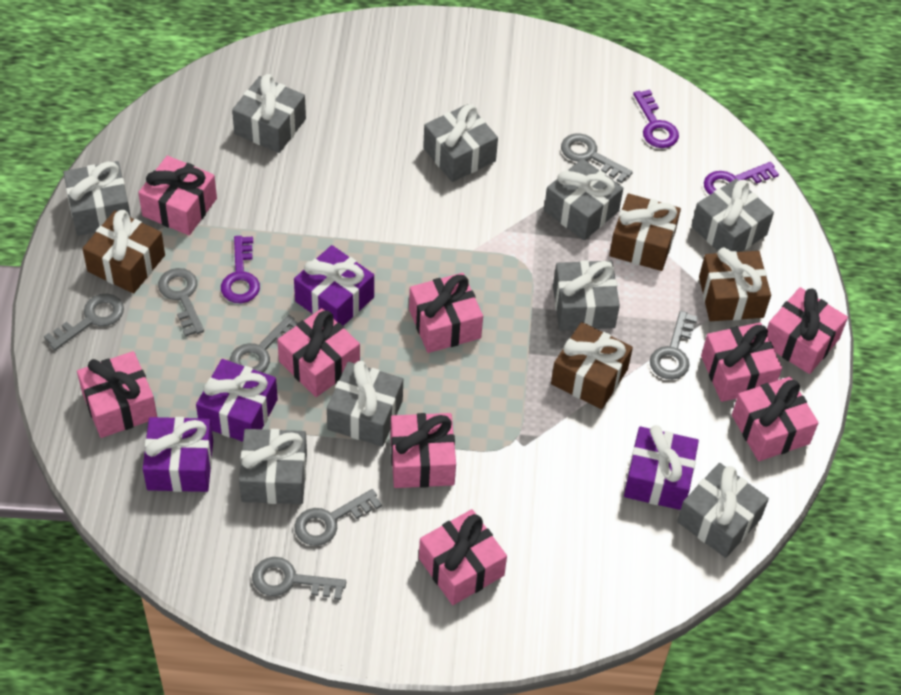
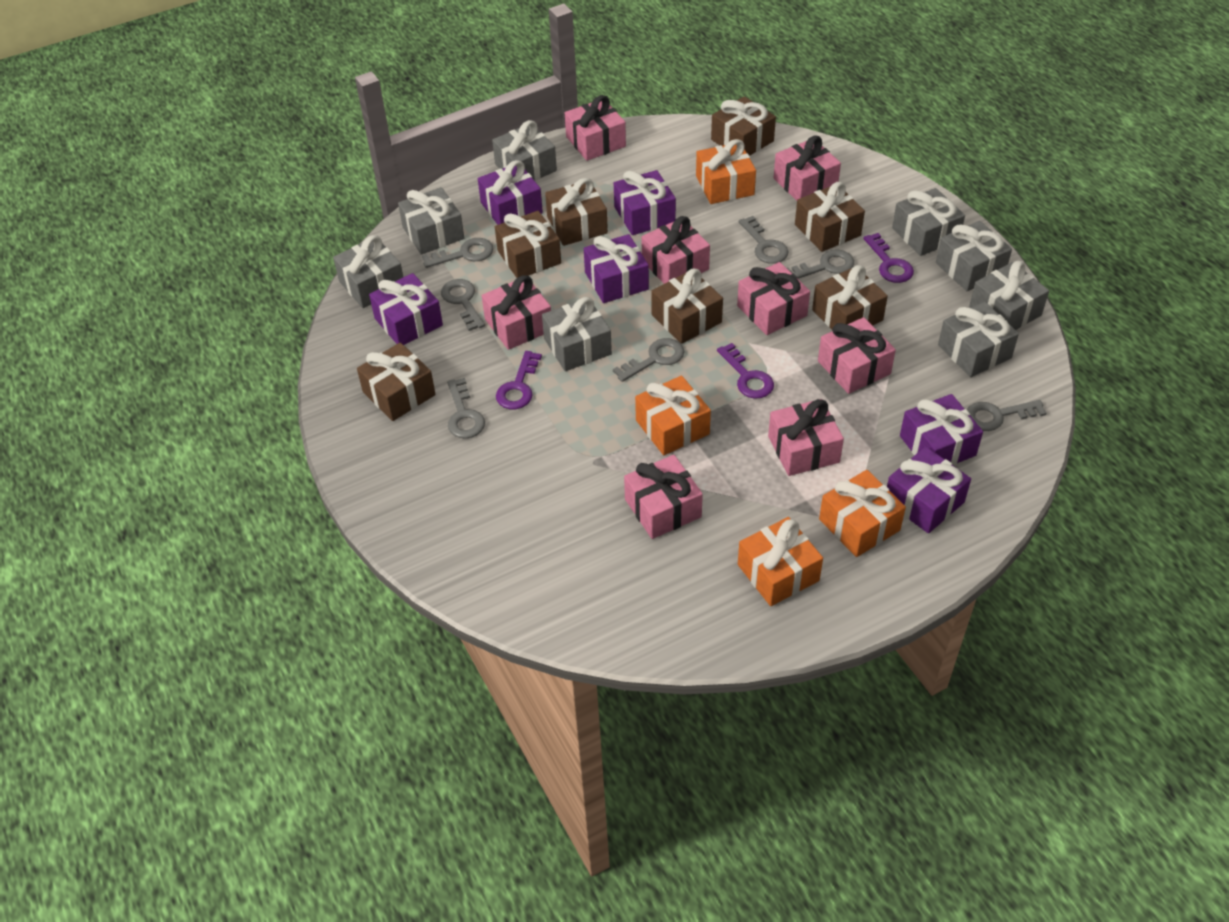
brown gift: 4 -> 7
grey gift: 9 -> 8
orange gift: 0 -> 4
pink gift: 9 -> 8
purple gift: 4 -> 6

